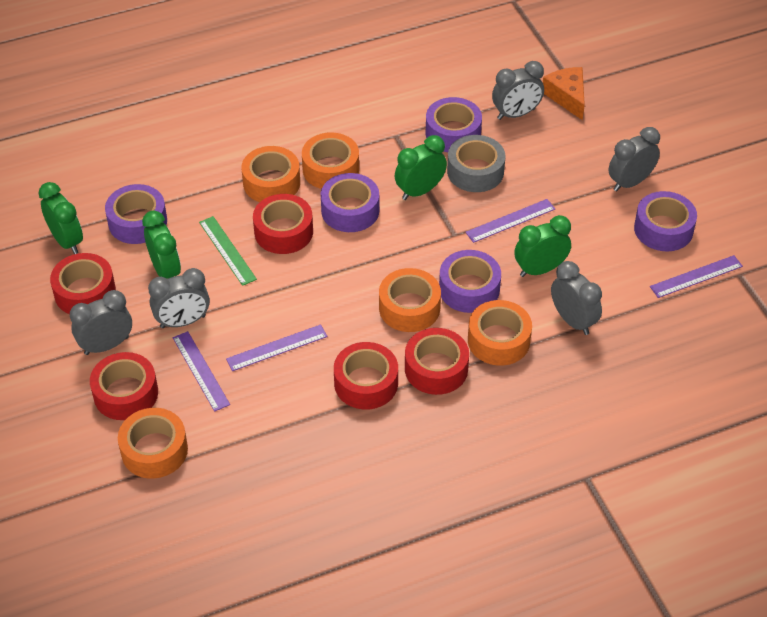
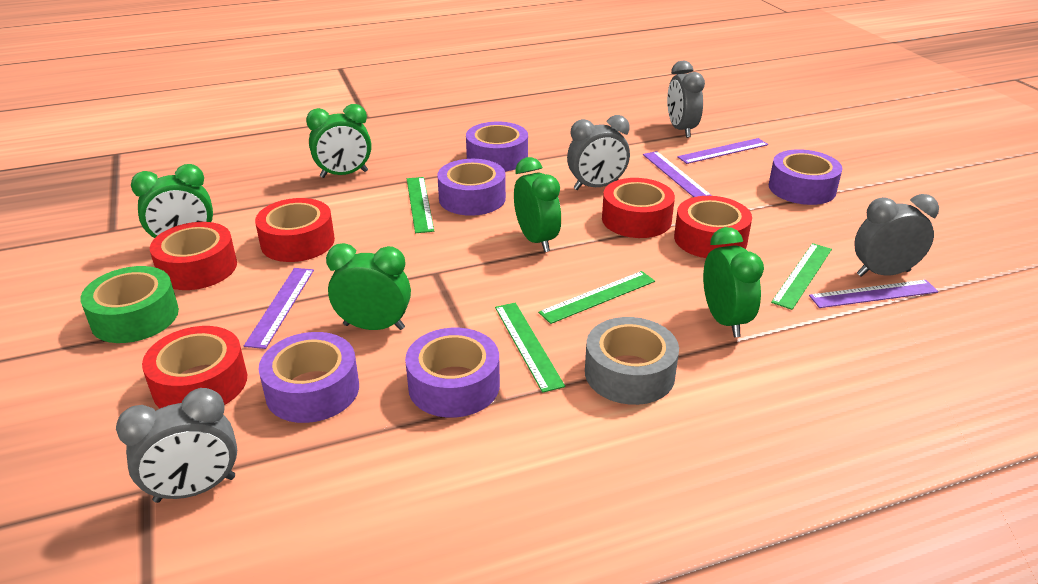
green clock: 4 -> 5
green ruler: 1 -> 4
green tape: 0 -> 1
grey clock: 5 -> 4
orange cheese: 1 -> 0
orange tape: 5 -> 0

